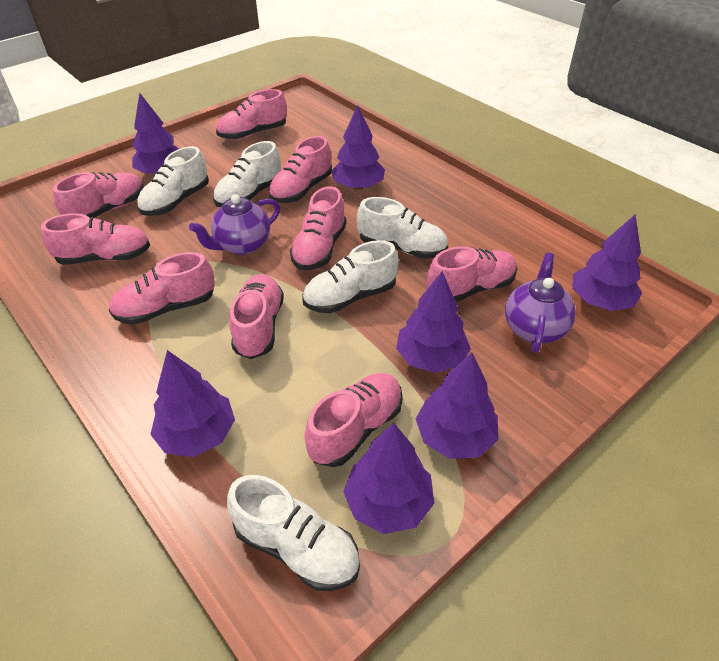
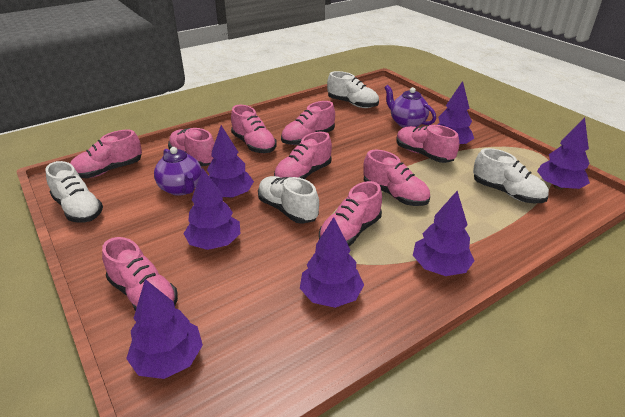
white shoe: 5 -> 4

